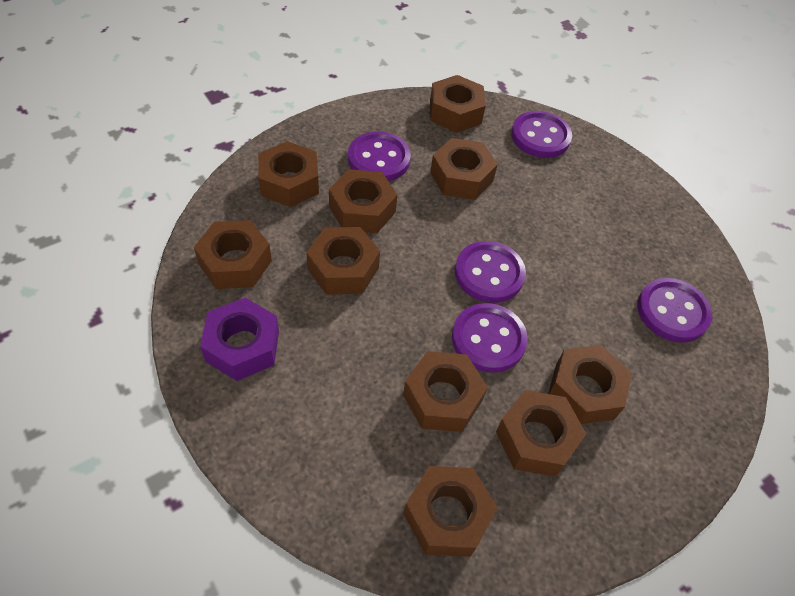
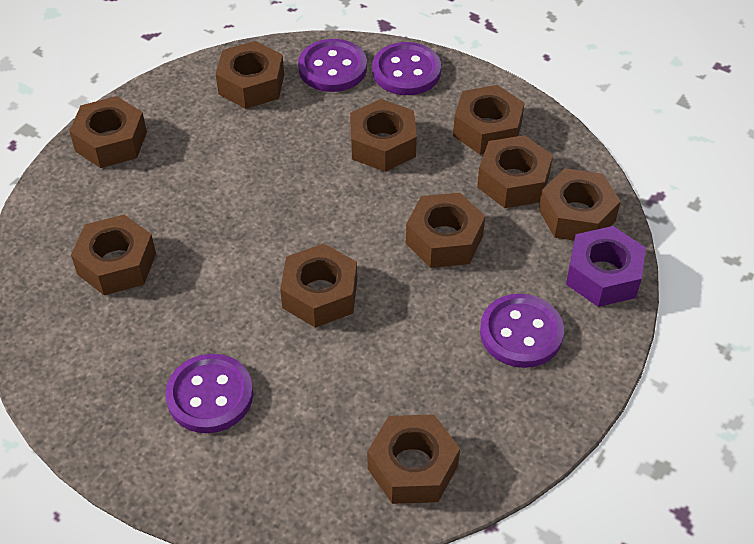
purple button: 5 -> 4

